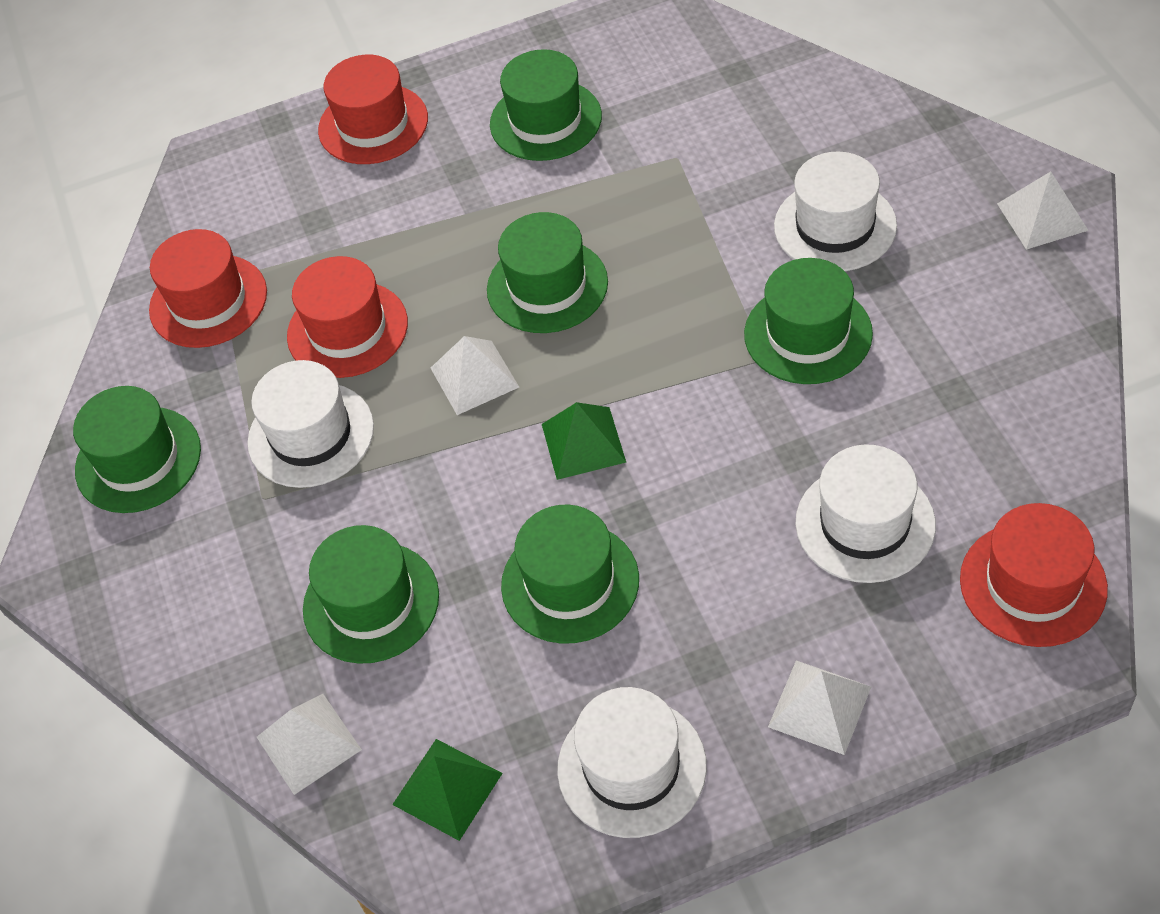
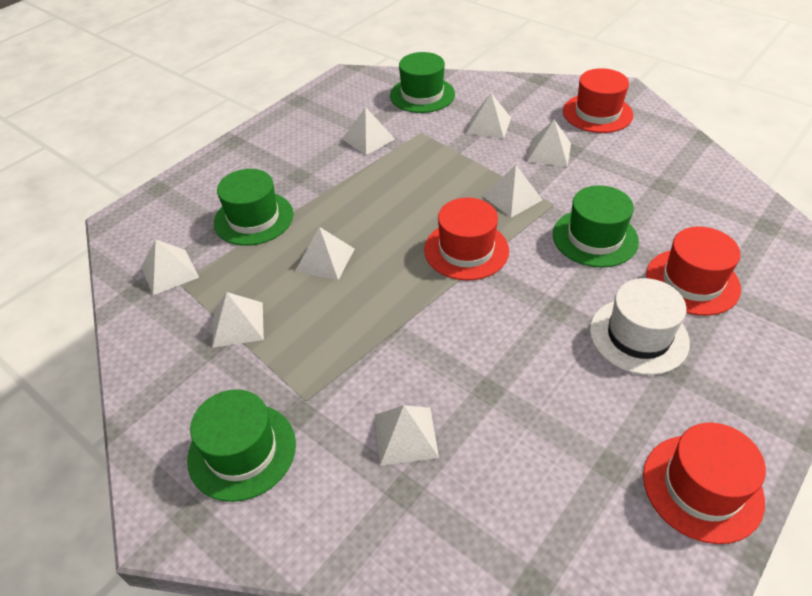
green hat: 6 -> 4
green pyramid: 2 -> 0
white hat: 4 -> 1
white pyramid: 4 -> 8

